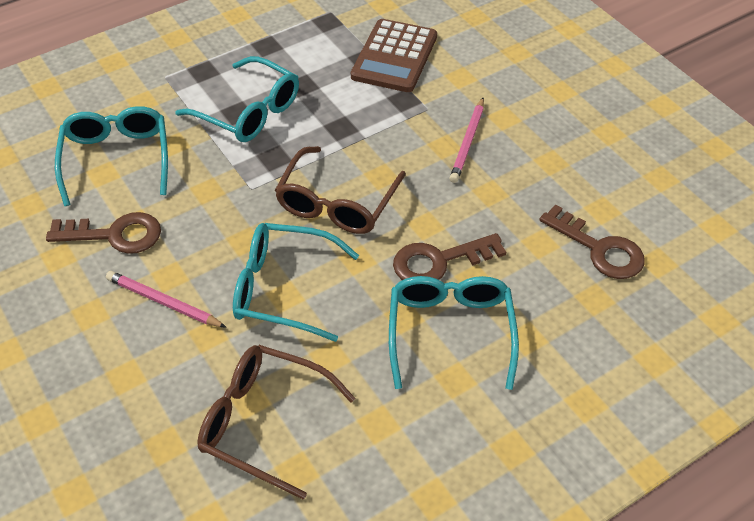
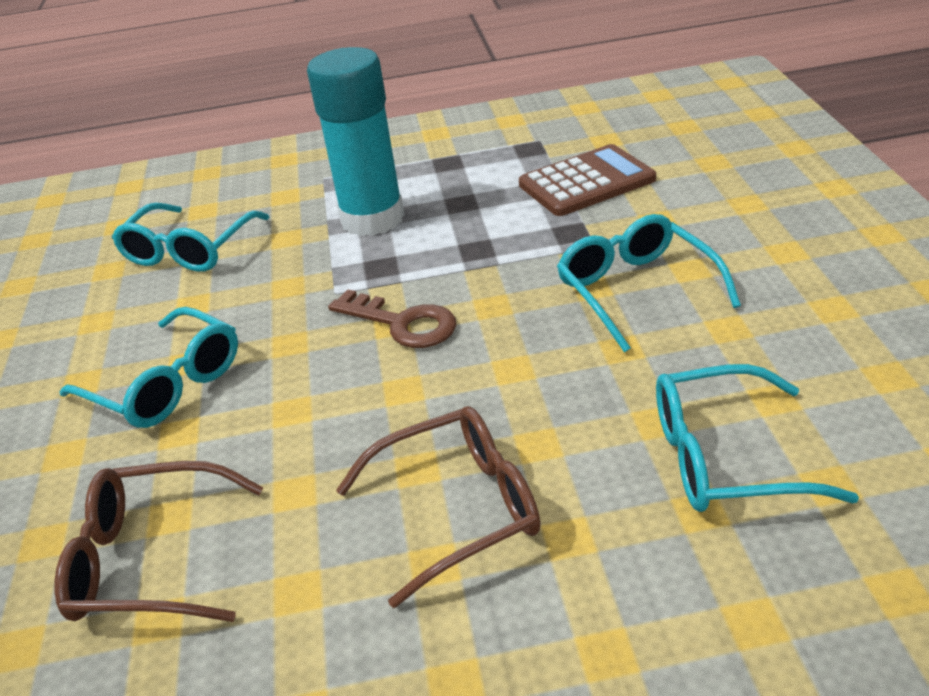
brown key: 3 -> 1
pink pencil: 2 -> 0
turquoise glue stick: 0 -> 1

